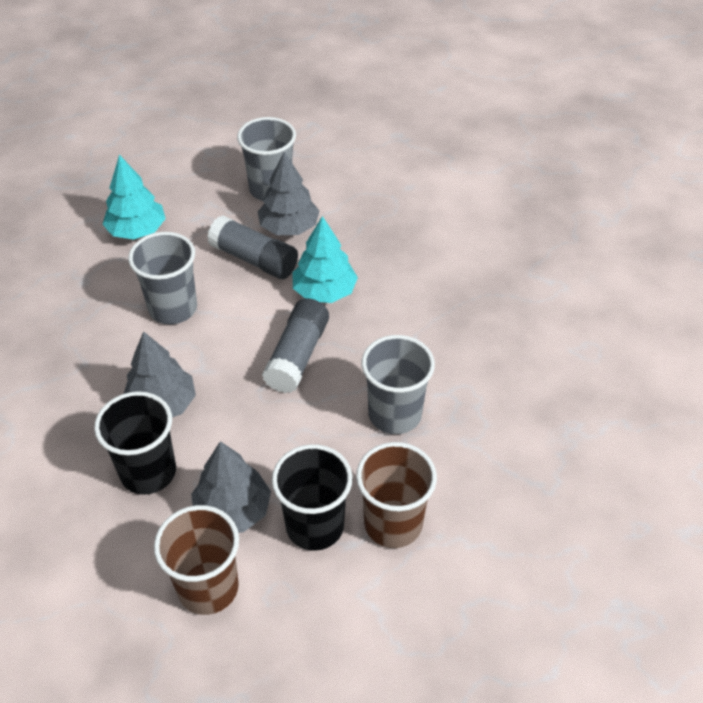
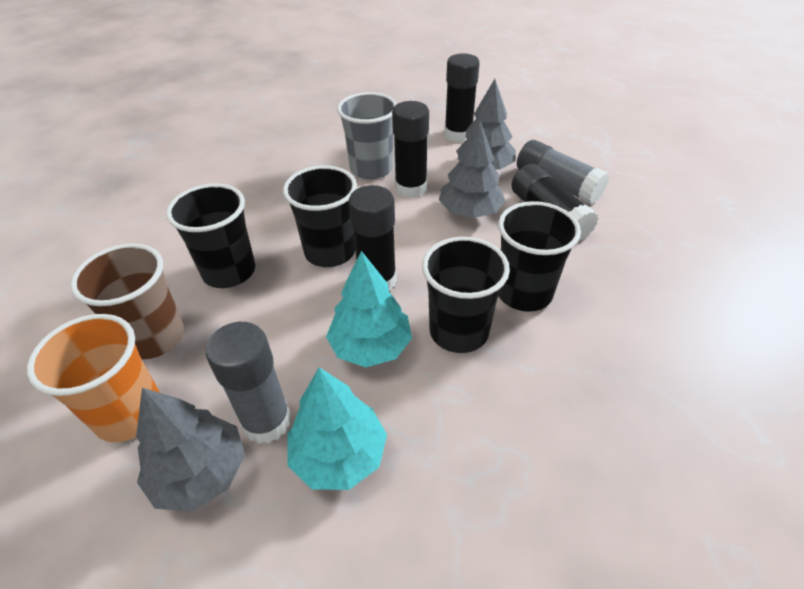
black cup: 2 -> 4
black glue stick: 0 -> 4
brown cup: 2 -> 1
grey cup: 3 -> 1
orange cup: 0 -> 1

